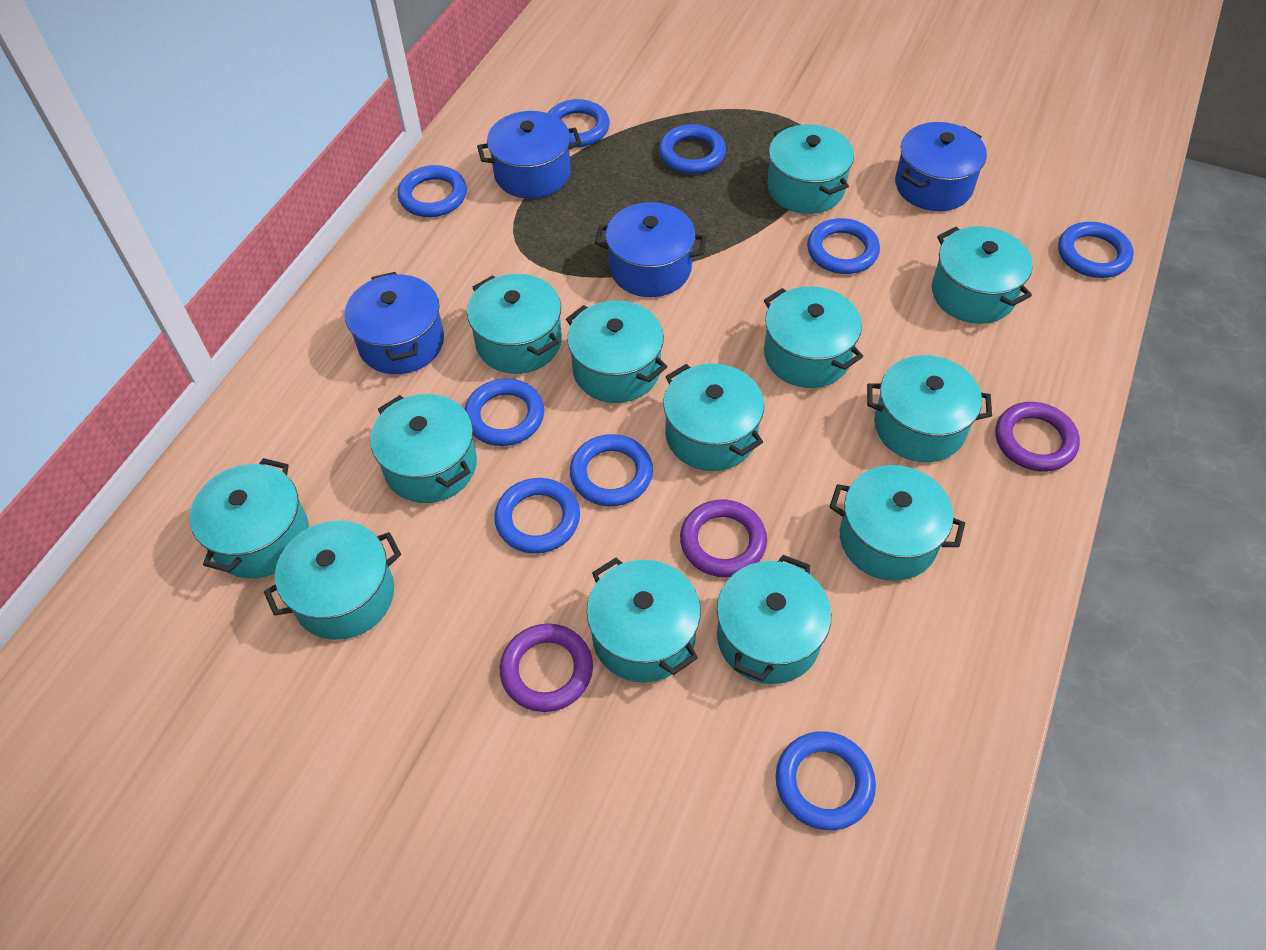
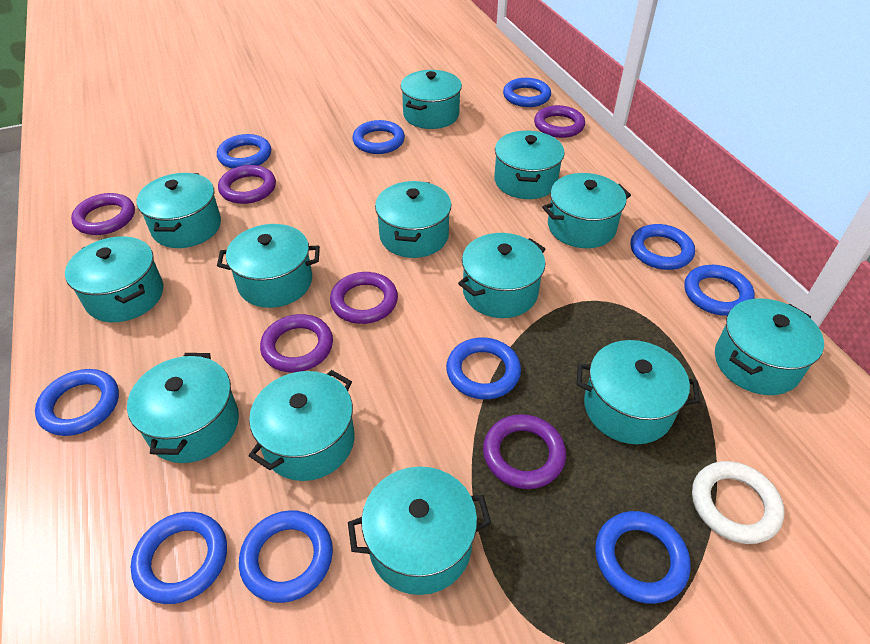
blue pot: 4 -> 0
blue ring: 9 -> 10
purple ring: 3 -> 6
white ring: 0 -> 1

